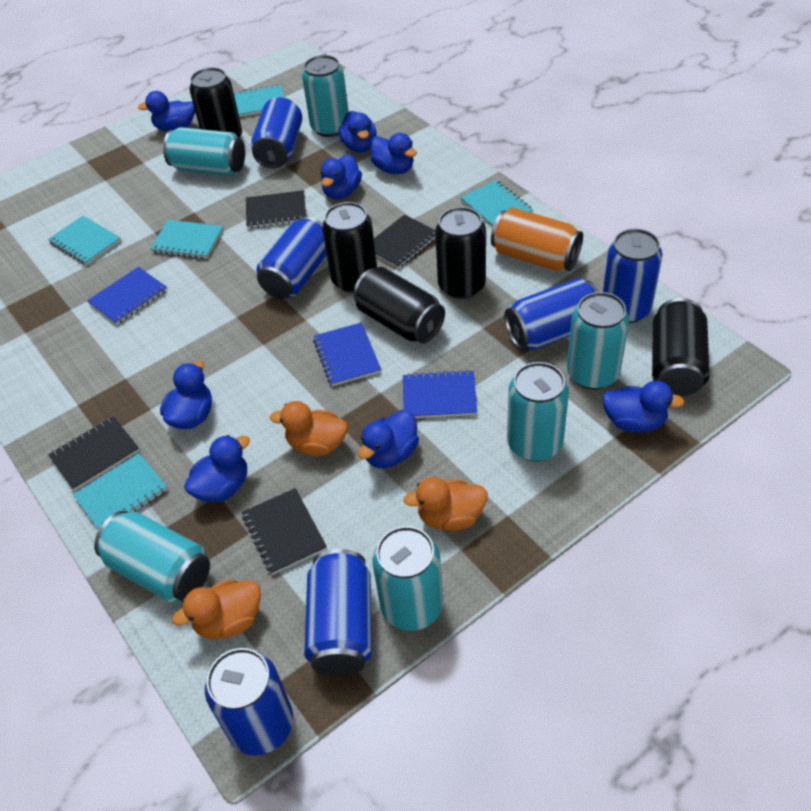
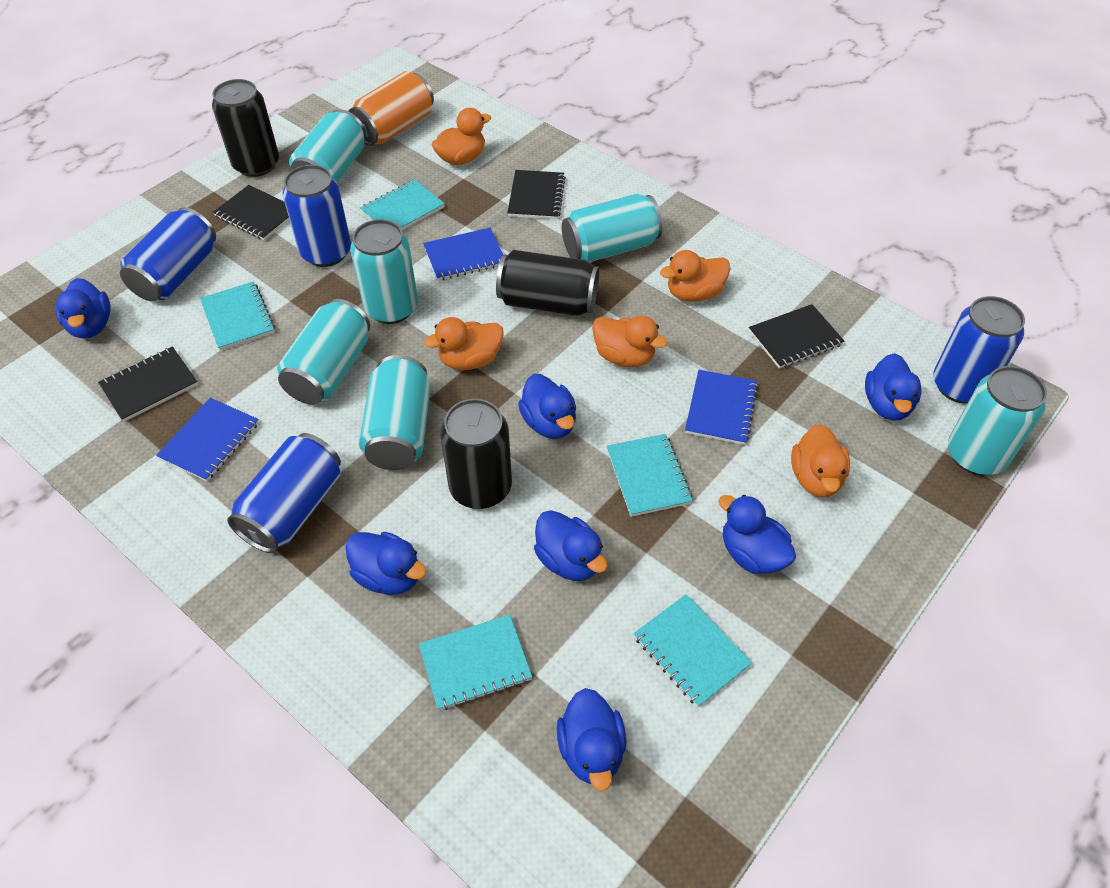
black can: 5 -> 3
blue can: 6 -> 4
blue duck: 8 -> 7
orange duck: 3 -> 5

